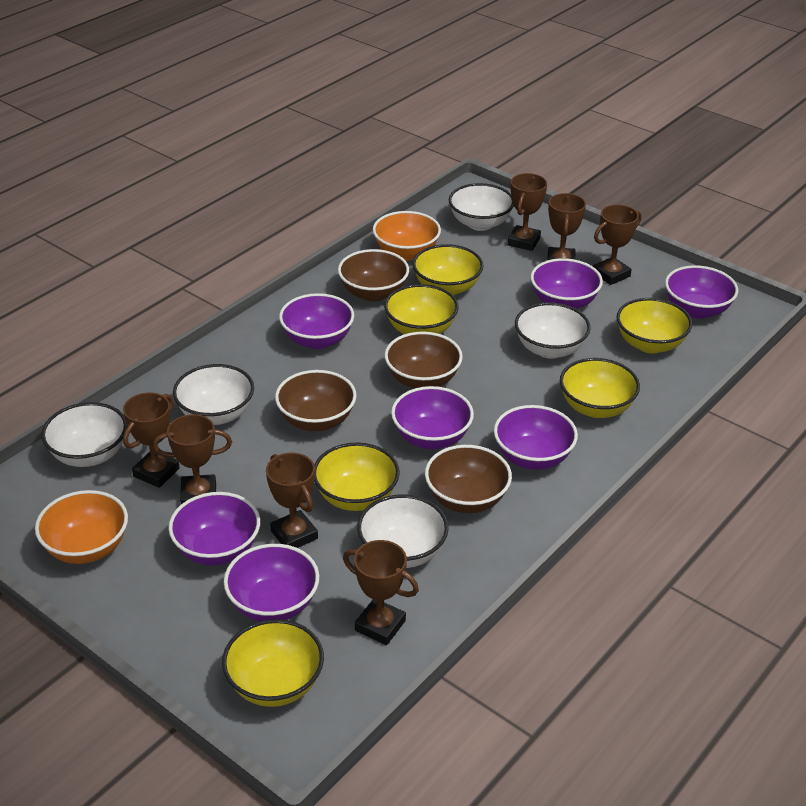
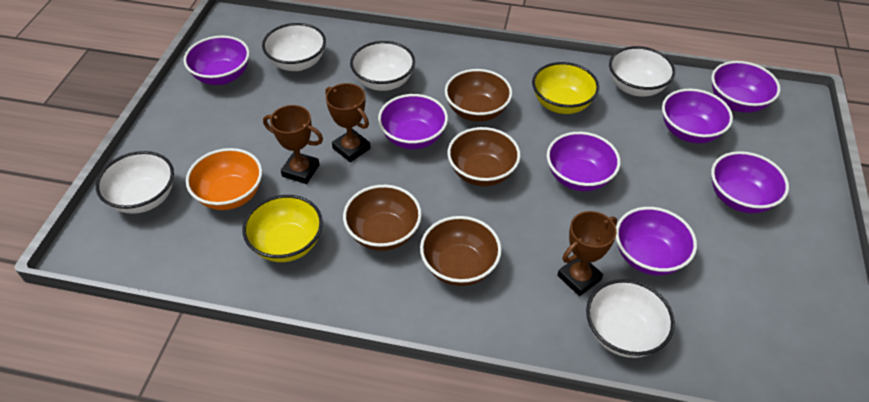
brown trophy: 7 -> 3
orange bowl: 2 -> 1
yellow bowl: 6 -> 2

